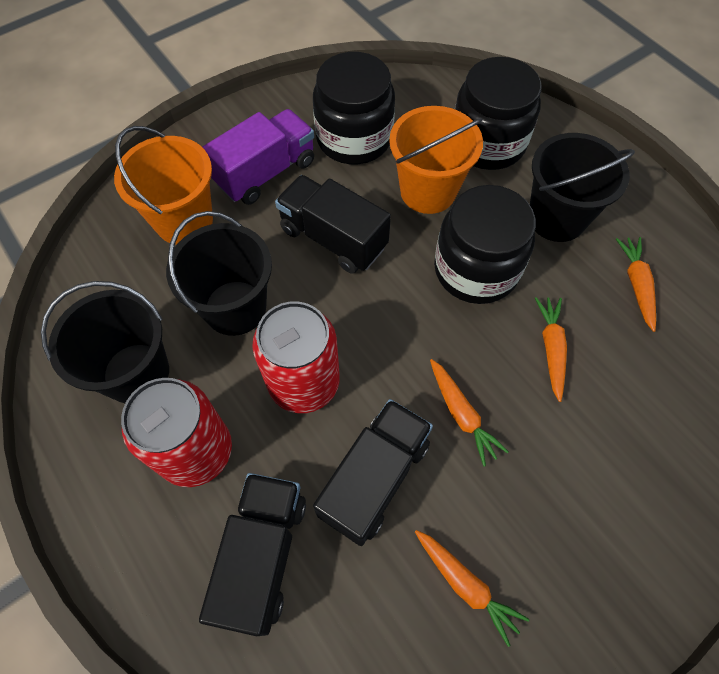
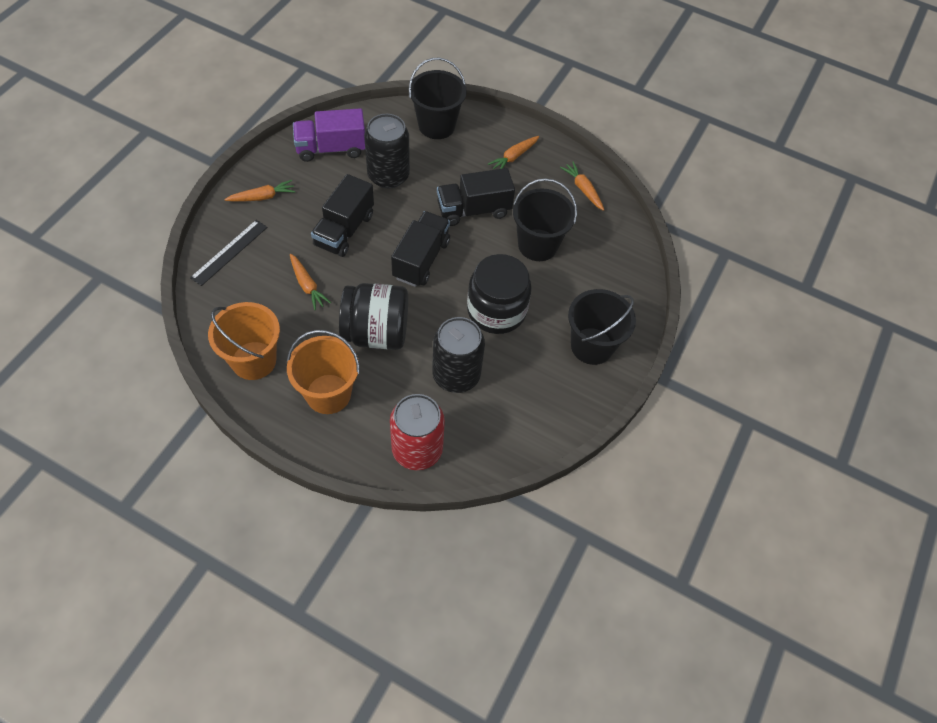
black can: 0 -> 2
black jar: 3 -> 2
black ruler: 0 -> 1
red can: 2 -> 1

